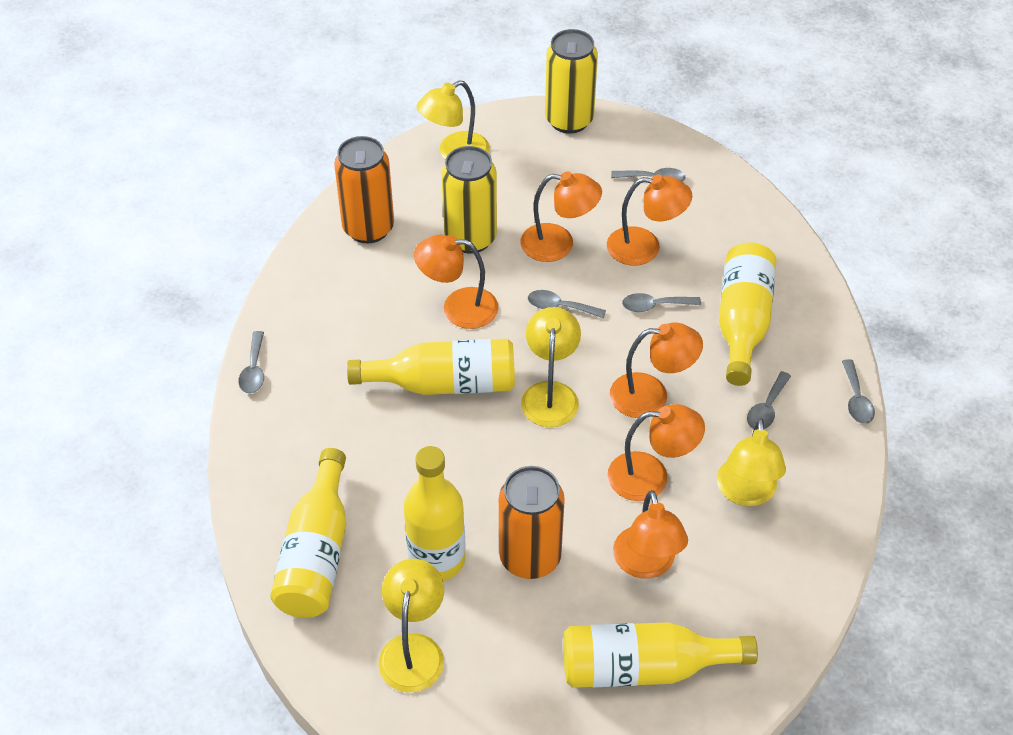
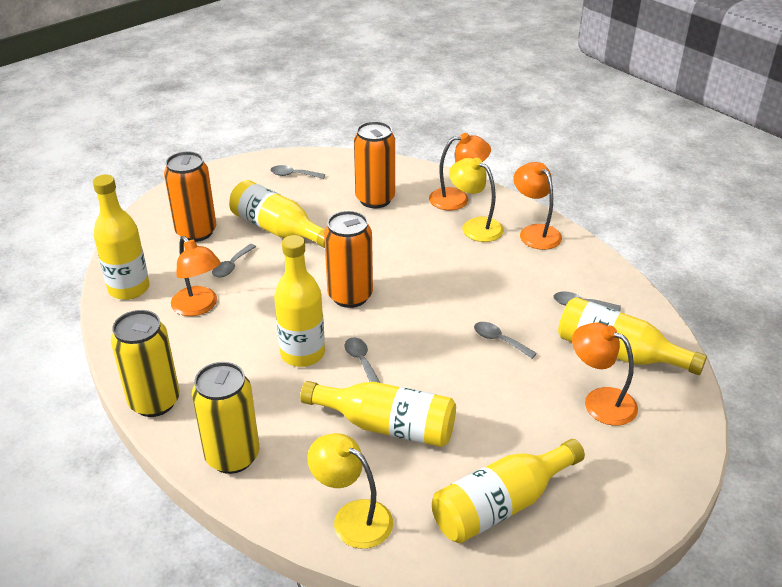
grey spoon: 6 -> 5
orange can: 2 -> 3
orange lamp: 6 -> 4
yellow bottle: 5 -> 6
yellow lamp: 4 -> 2

